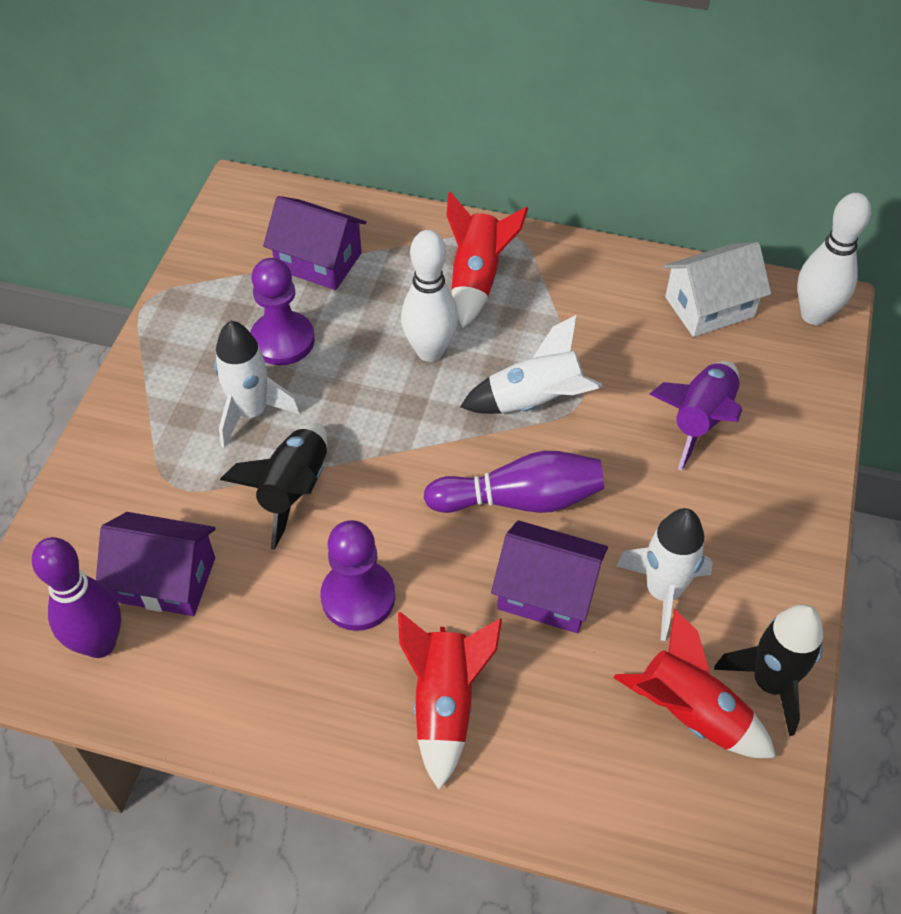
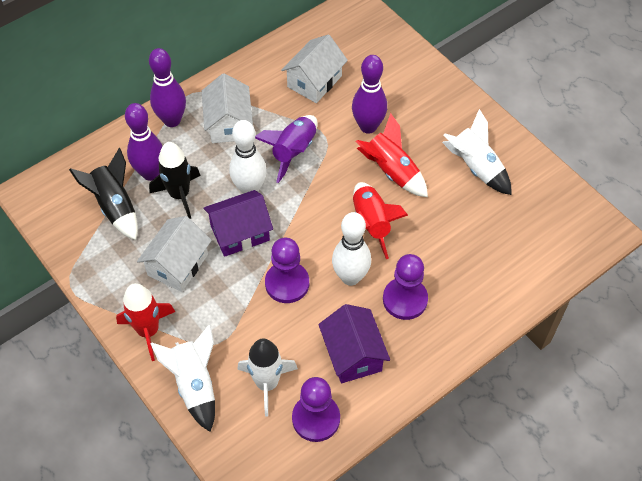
purple bowling pin: 2 -> 3
purple house: 3 -> 2
purple pawn: 2 -> 3
white house: 1 -> 3

